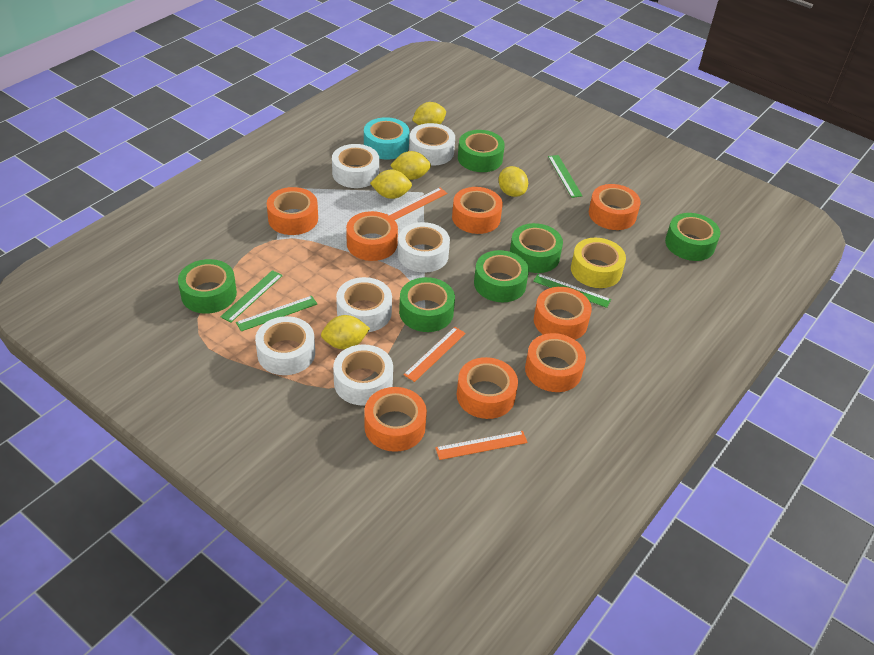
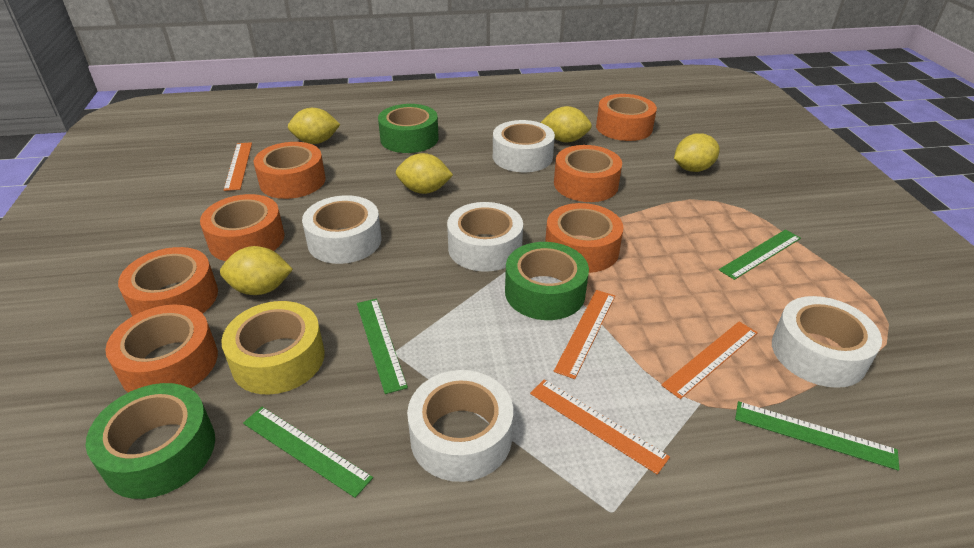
green tape: 6 -> 3
orange ruler: 3 -> 4
orange tape: 8 -> 7
turquoise tape: 1 -> 0
white tape: 6 -> 5

